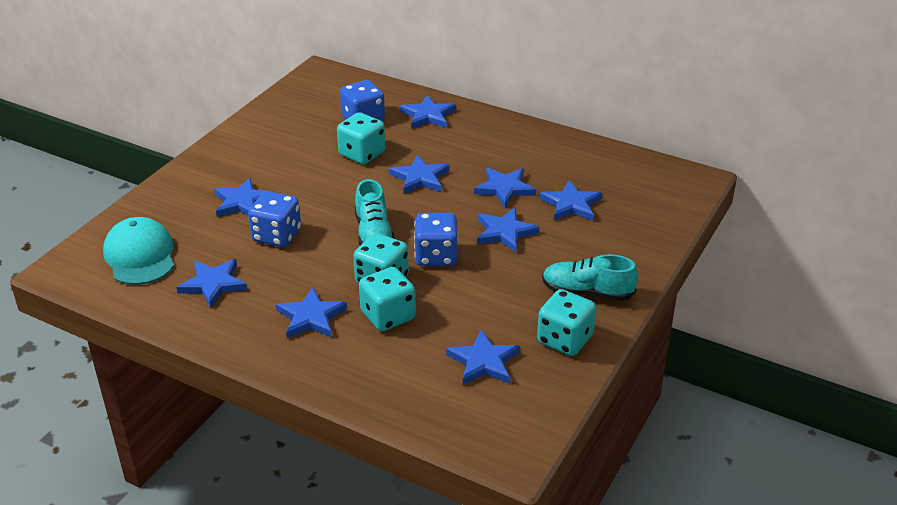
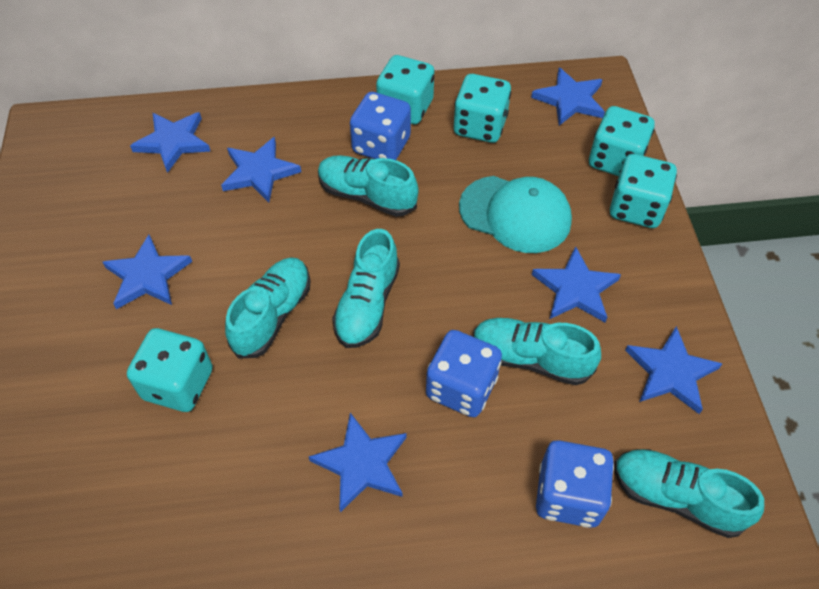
blue star: 9 -> 7
turquoise dice: 4 -> 5
turquoise shoe: 2 -> 5

